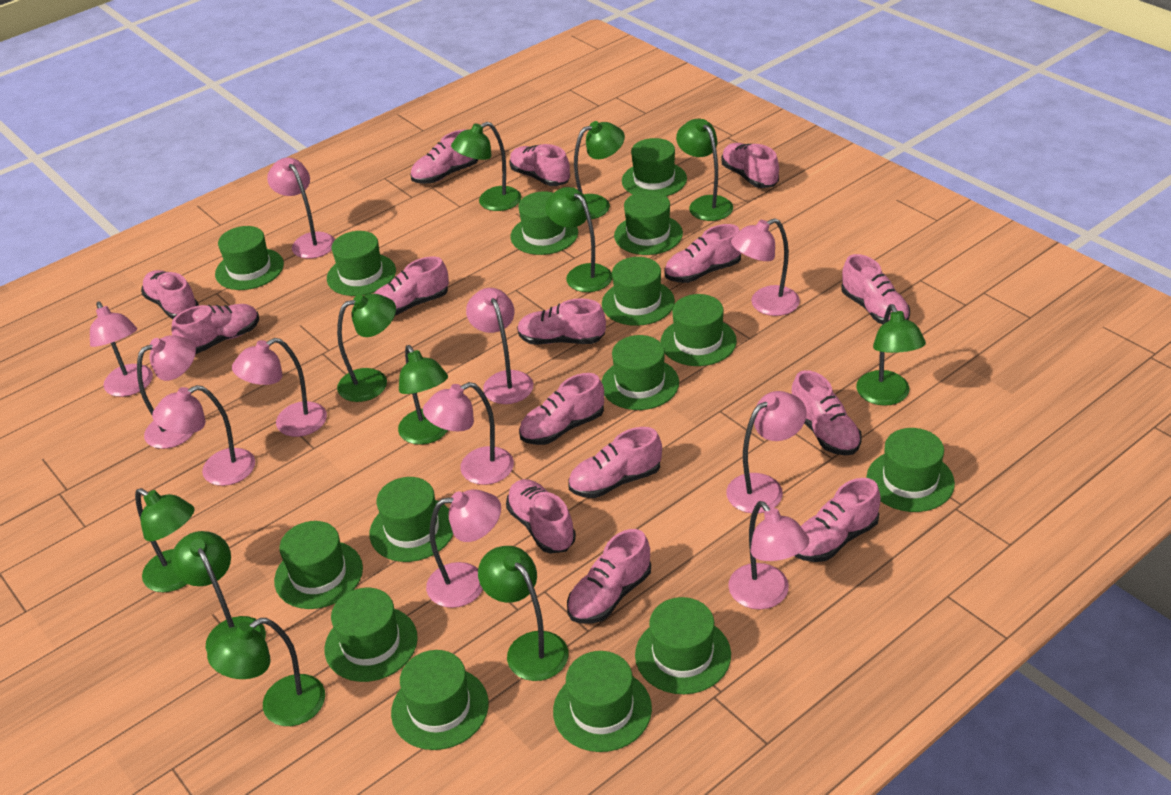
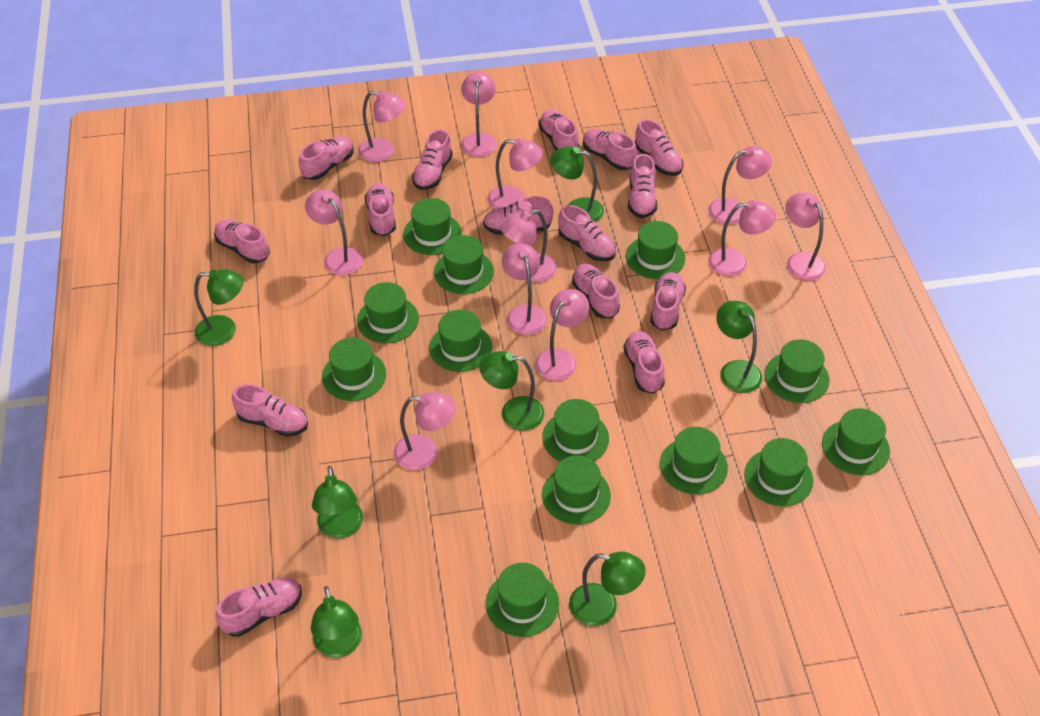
green hat: 15 -> 13
green lamp: 11 -> 7

